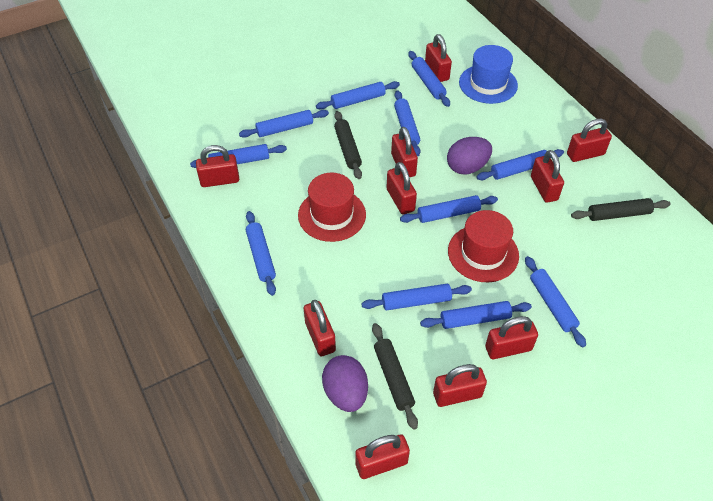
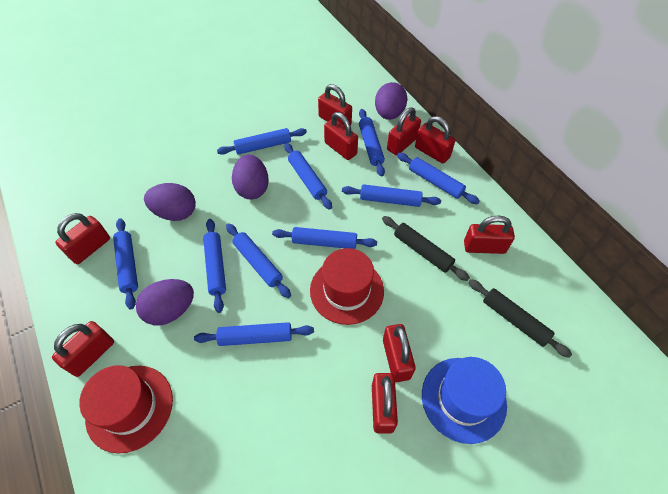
black rolling pin: 3 -> 2
blue rolling pin: 11 -> 10
purple egg: 2 -> 4
red padlock: 10 -> 9

